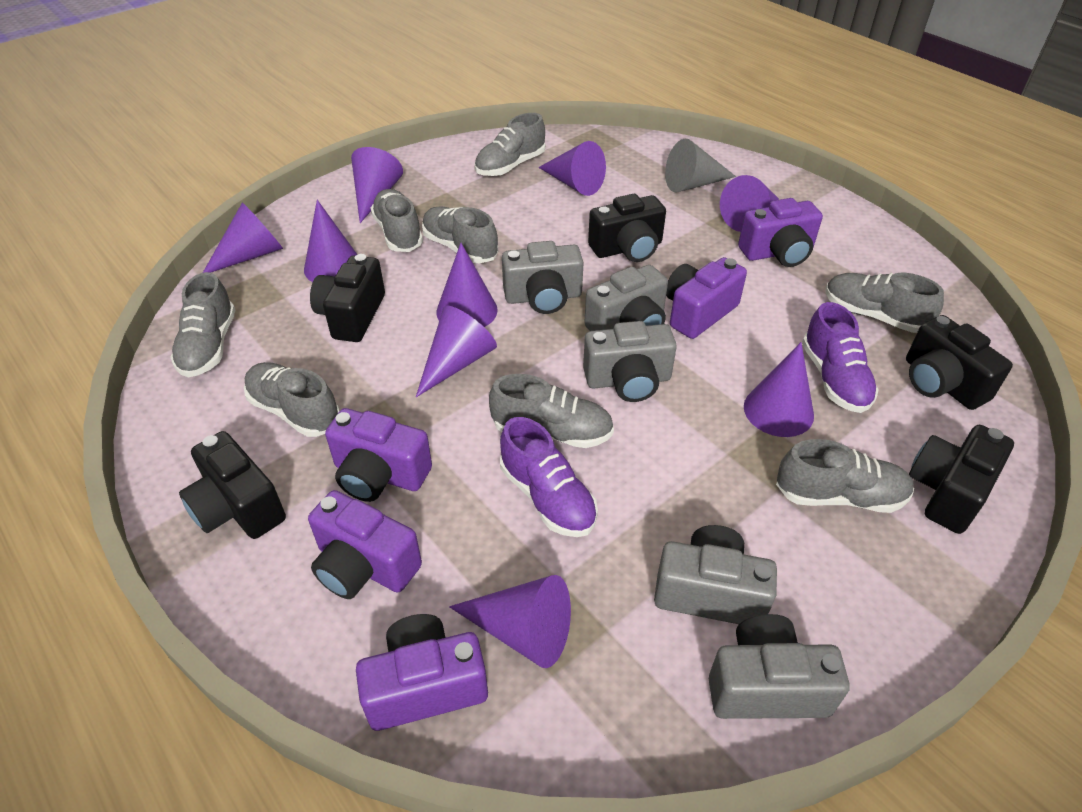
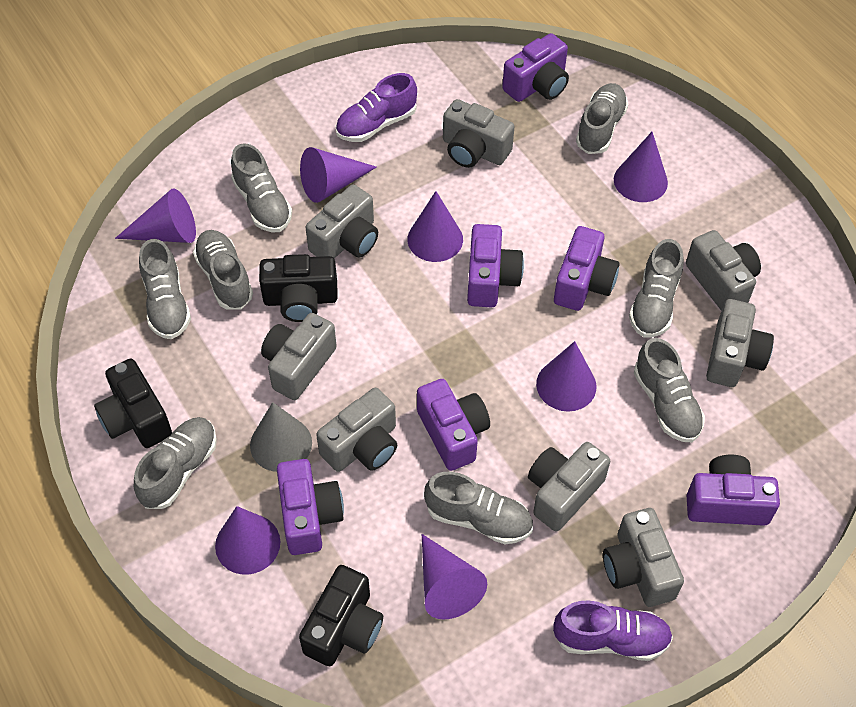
black camera: 5 -> 3
grey camera: 5 -> 8
purple camera: 5 -> 6
purple cone: 9 -> 7

